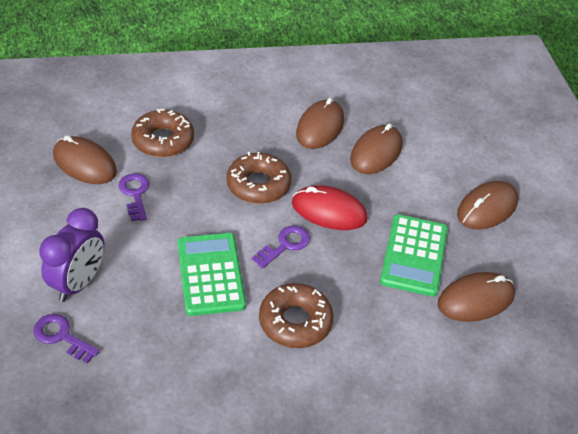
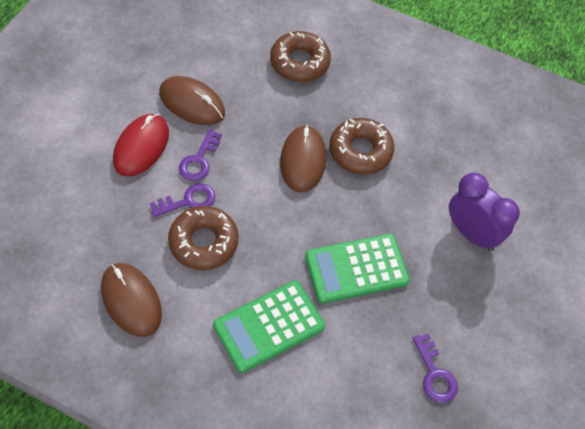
brown mouse: 5 -> 3

